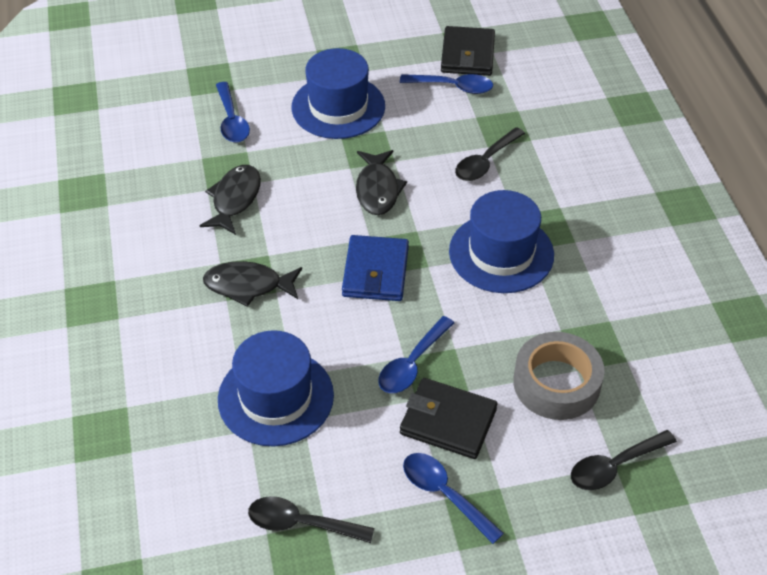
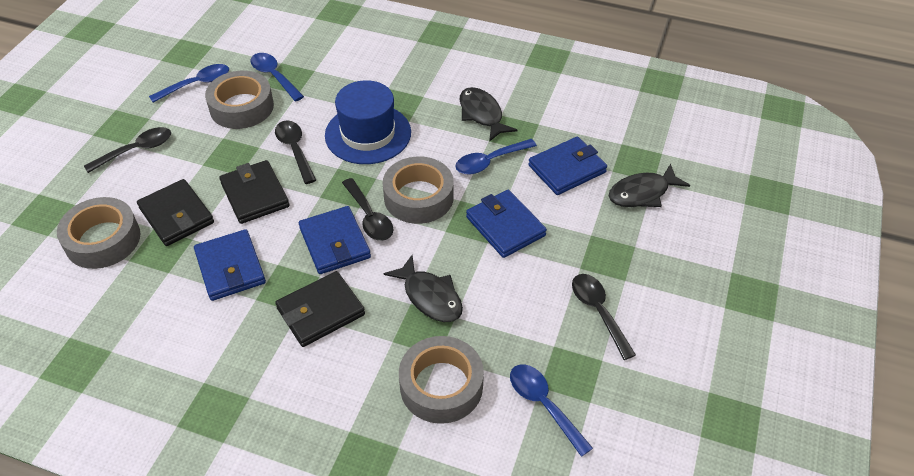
black spoon: 3 -> 4
black wallet: 2 -> 3
blue hat: 3 -> 1
blue wallet: 1 -> 4
grey tape: 1 -> 4

